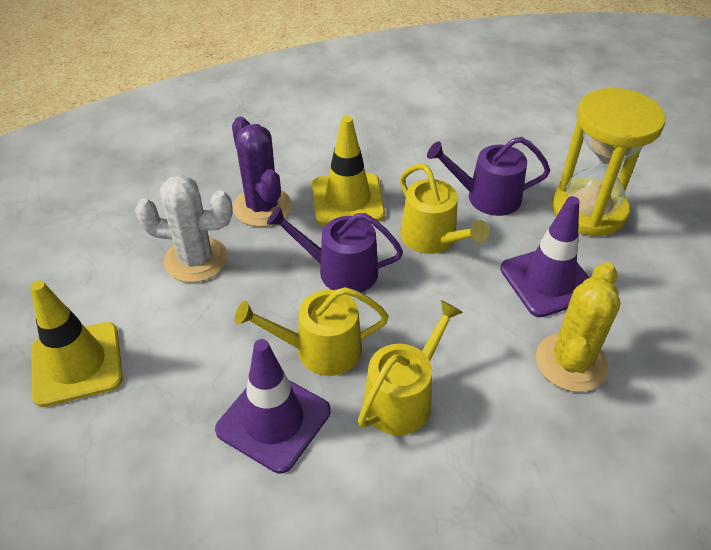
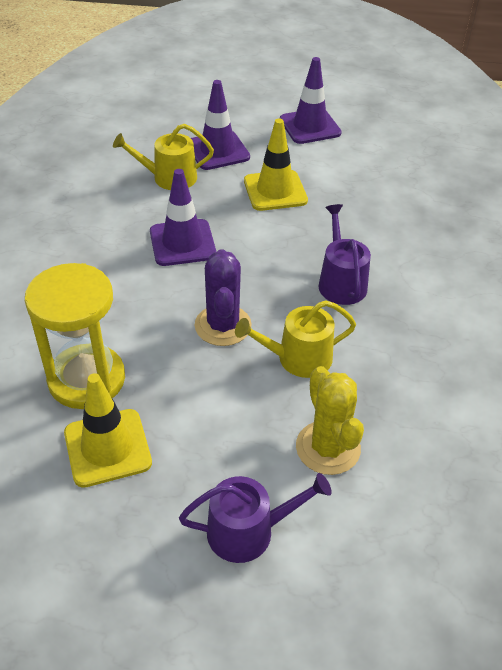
purple traffic cone: 2 -> 3
white cactus: 1 -> 0
yellow watering can: 3 -> 2

